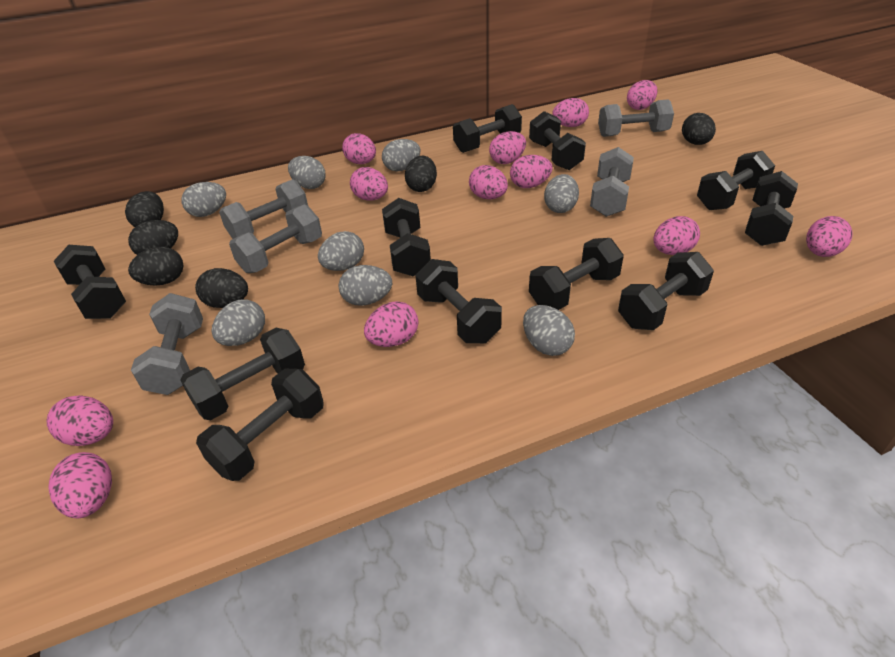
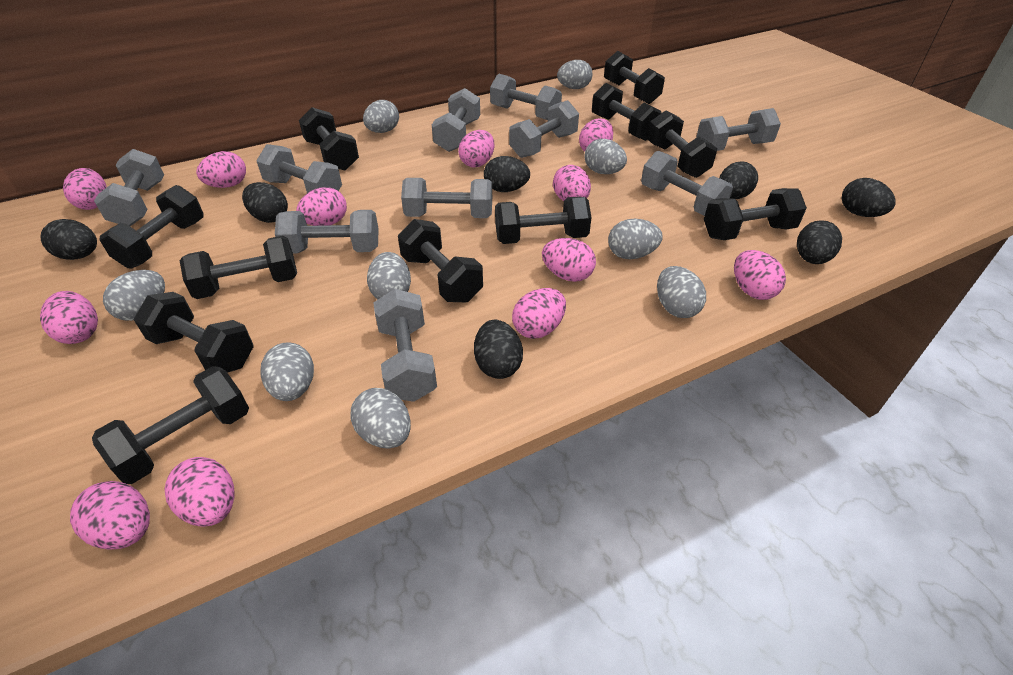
black egg: 6 -> 7
grey dumbbell: 5 -> 10
grey egg: 8 -> 9

